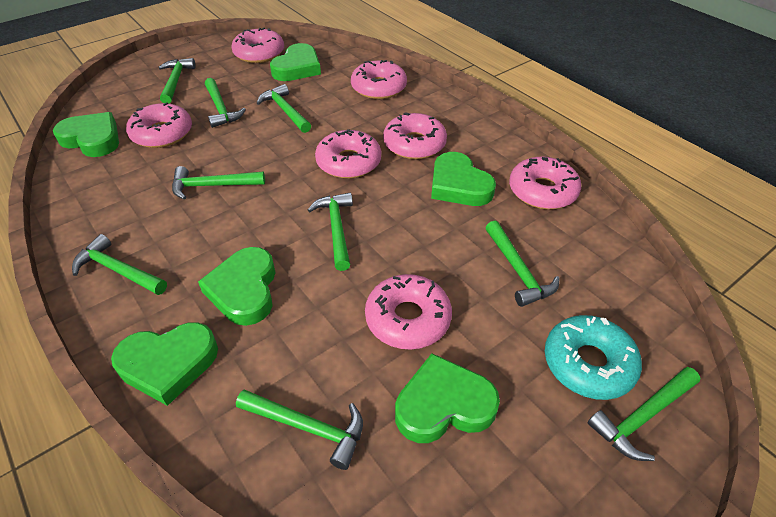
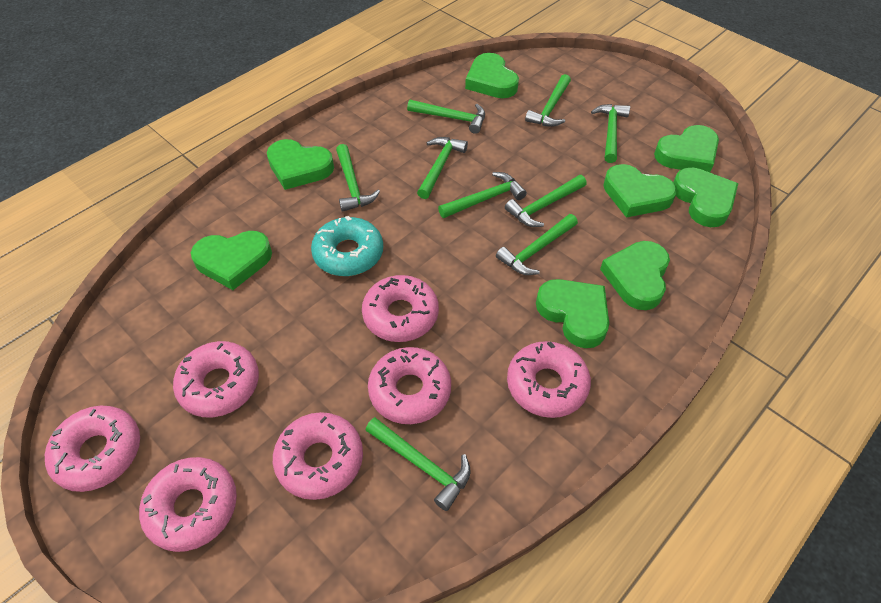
green heart: 6 -> 8

